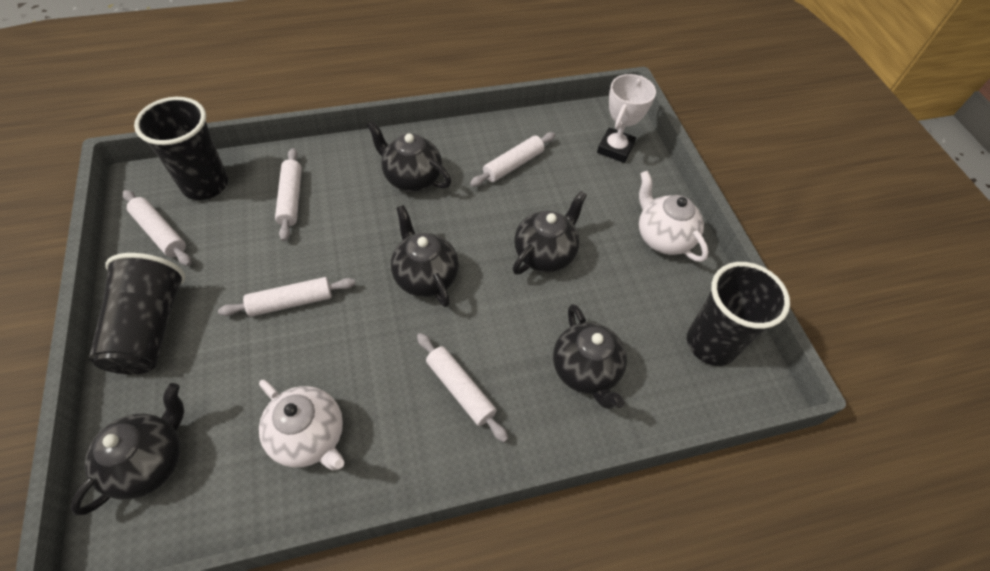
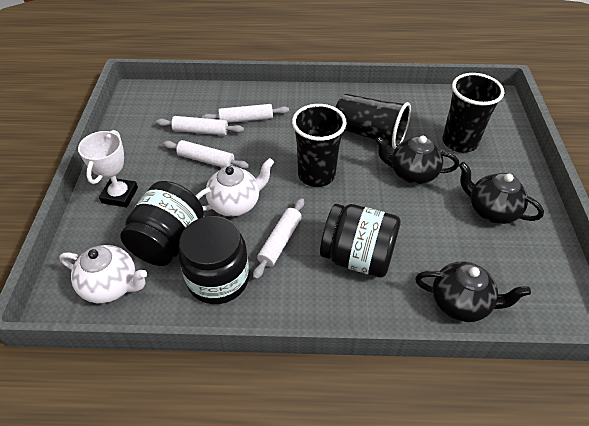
black jar: 0 -> 3
black teapot: 5 -> 3
white rolling pin: 5 -> 4

